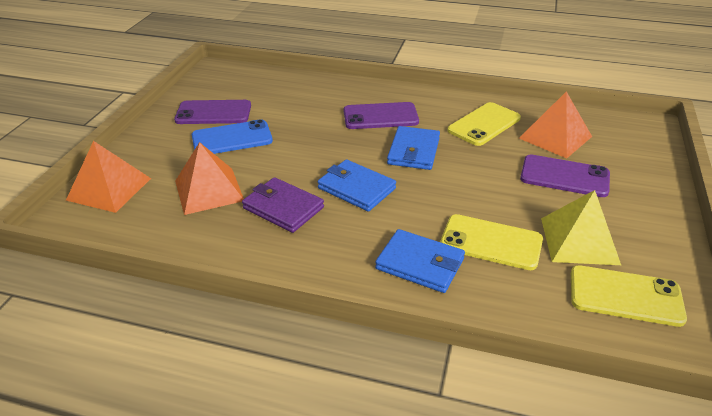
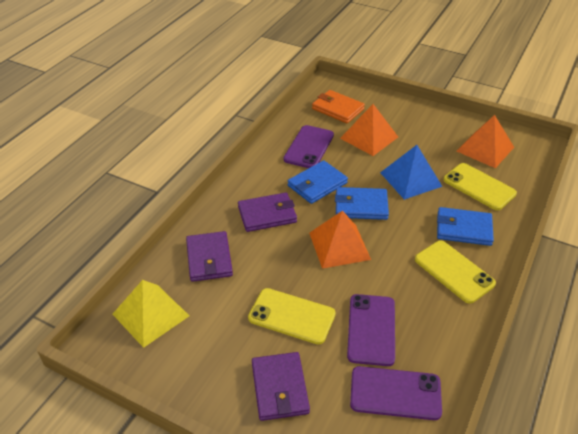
blue phone: 1 -> 0
blue pyramid: 0 -> 1
orange wallet: 0 -> 1
purple wallet: 1 -> 3

